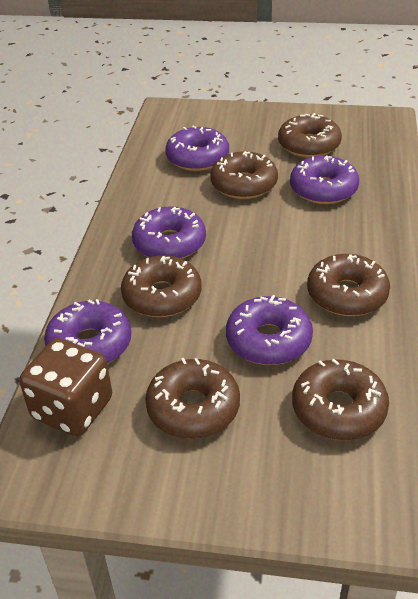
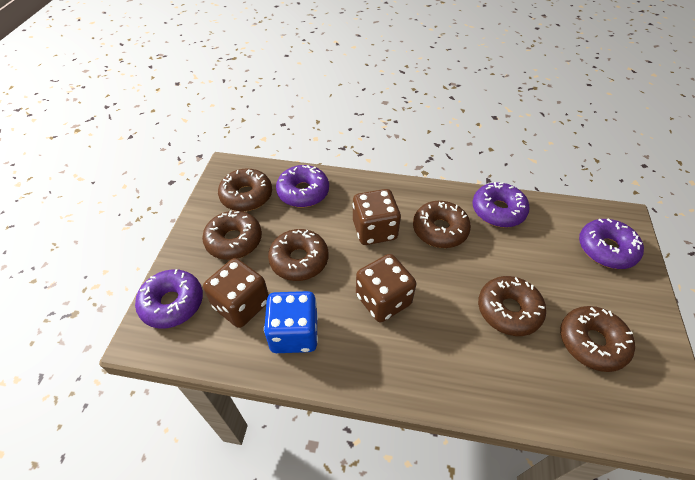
blue dice: 0 -> 1
brown dice: 1 -> 3
purple donut: 5 -> 4

